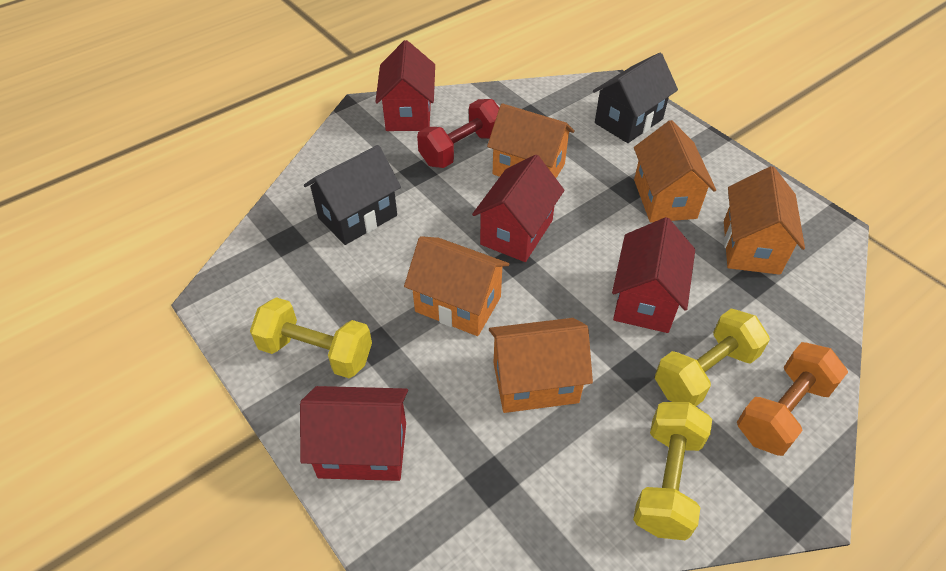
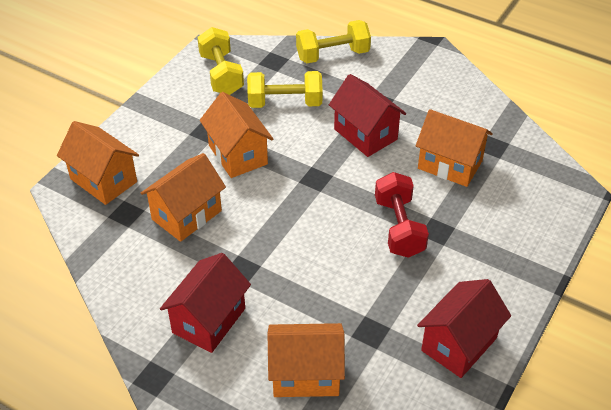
black house: 2 -> 0
orange dumbbell: 1 -> 0
red house: 4 -> 3

